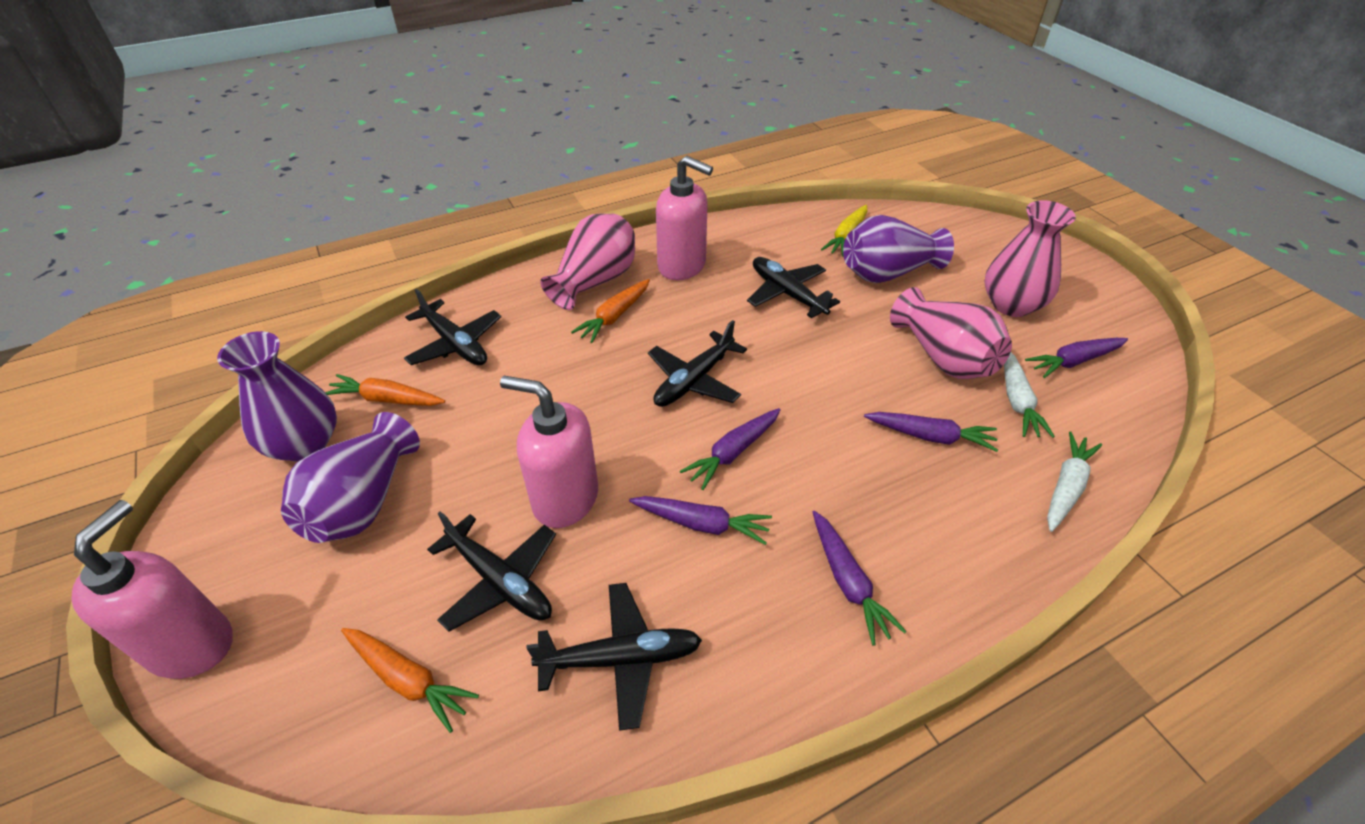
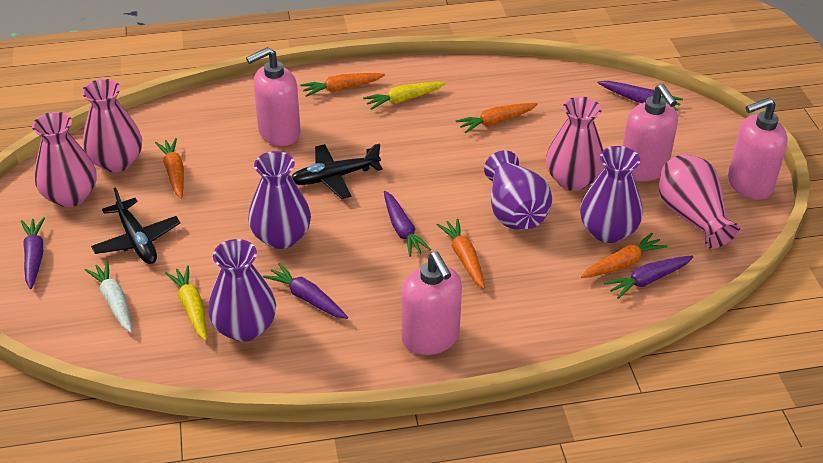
black plane: 5 -> 2
orange carrot: 3 -> 5
pink soap dispenser: 3 -> 4
pink vase: 3 -> 4
purple vase: 3 -> 4
white carrot: 2 -> 1
yellow carrot: 1 -> 2

